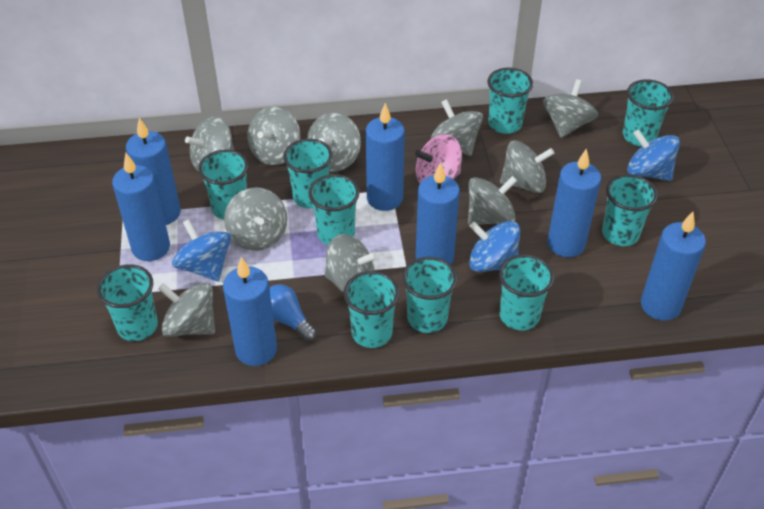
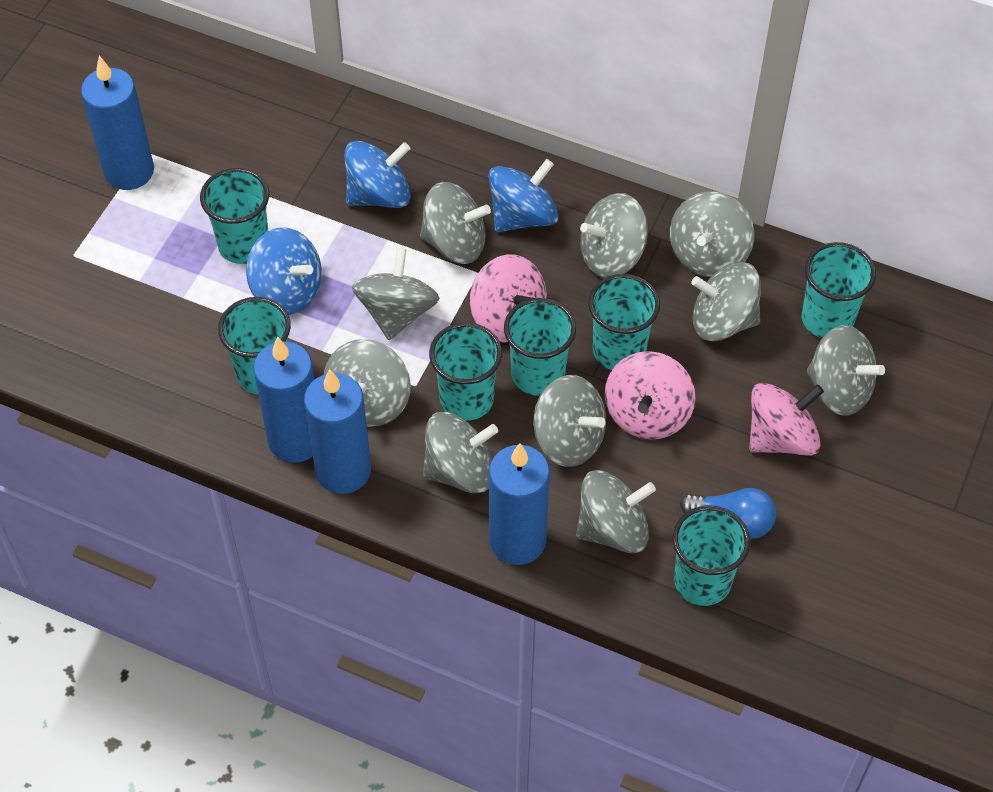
blue candle: 7 -> 4
pink spinning top: 1 -> 3
turquoise cup: 10 -> 7

